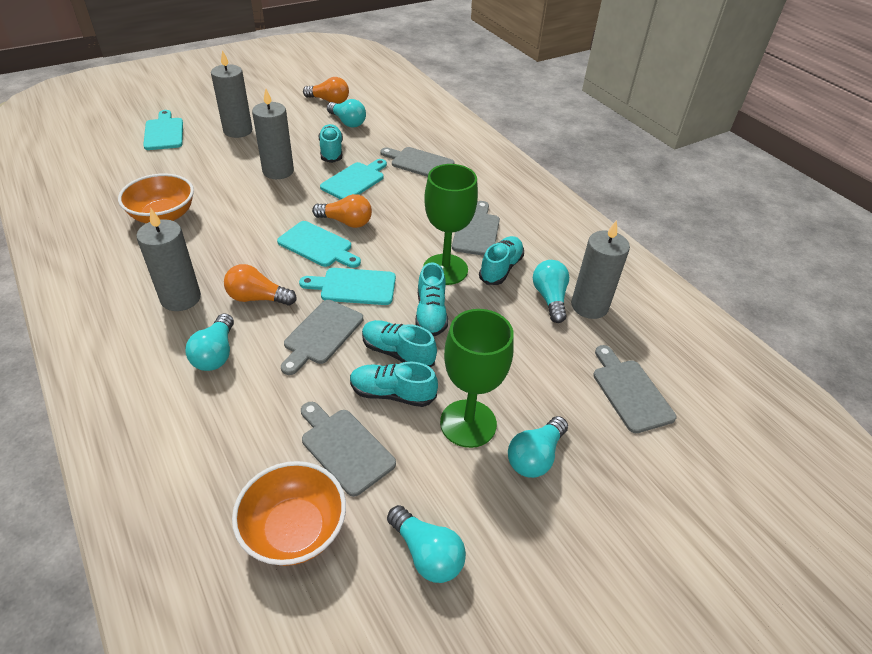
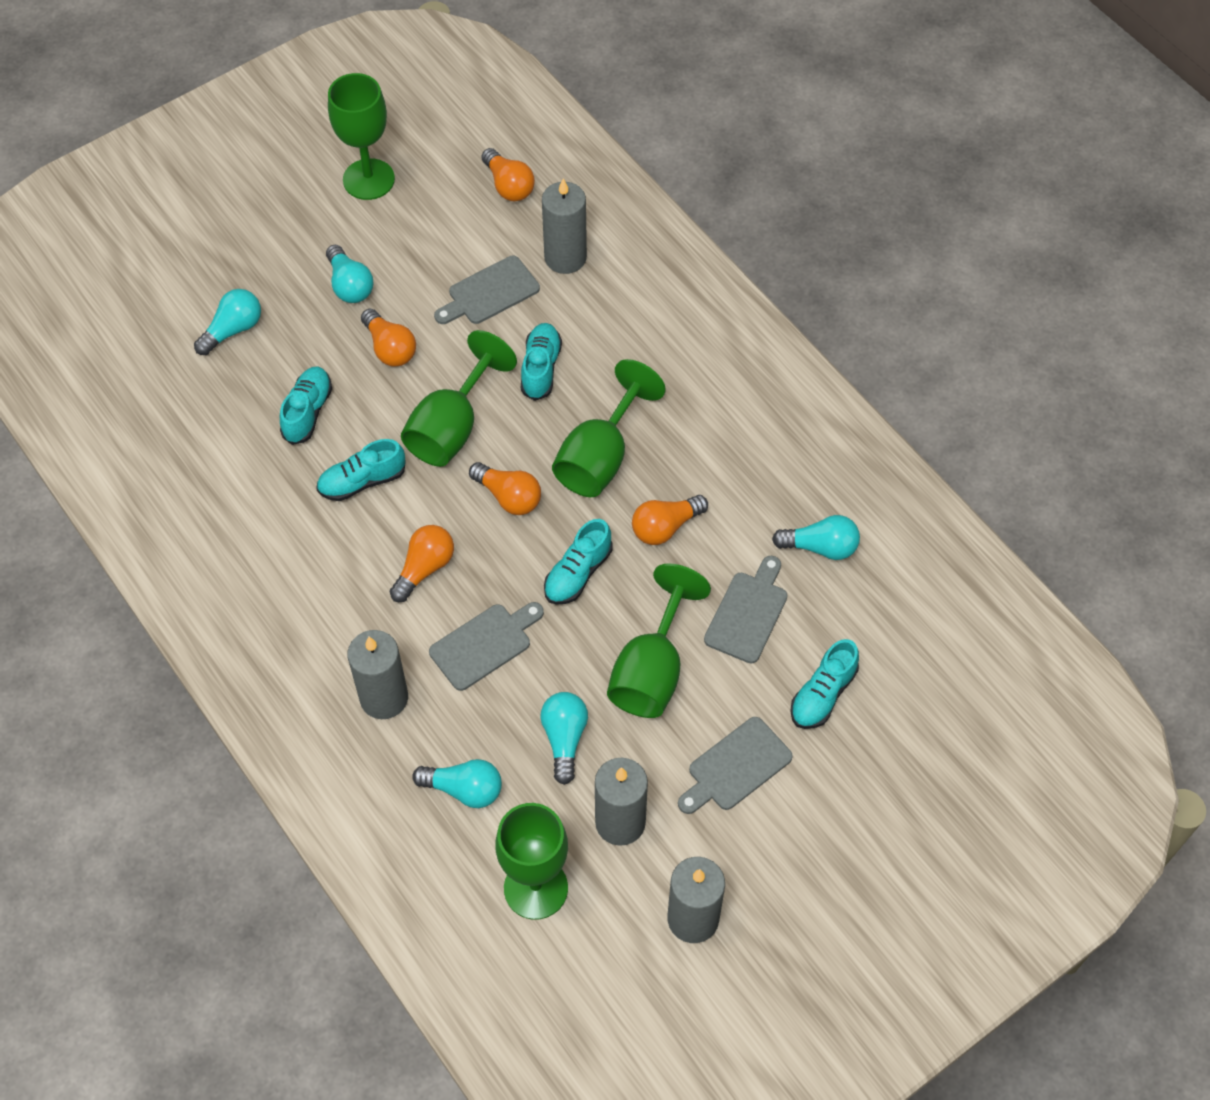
green goblet: 2 -> 5
grey cutting board: 5 -> 4
orange bowl: 2 -> 0
orange light bulb: 3 -> 5
turquoise cutting board: 4 -> 0

